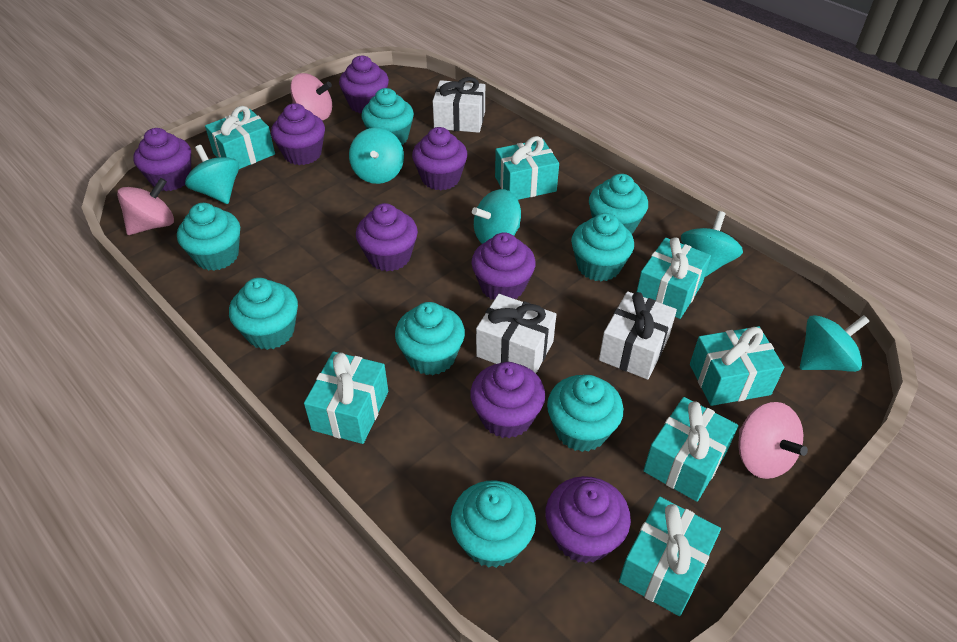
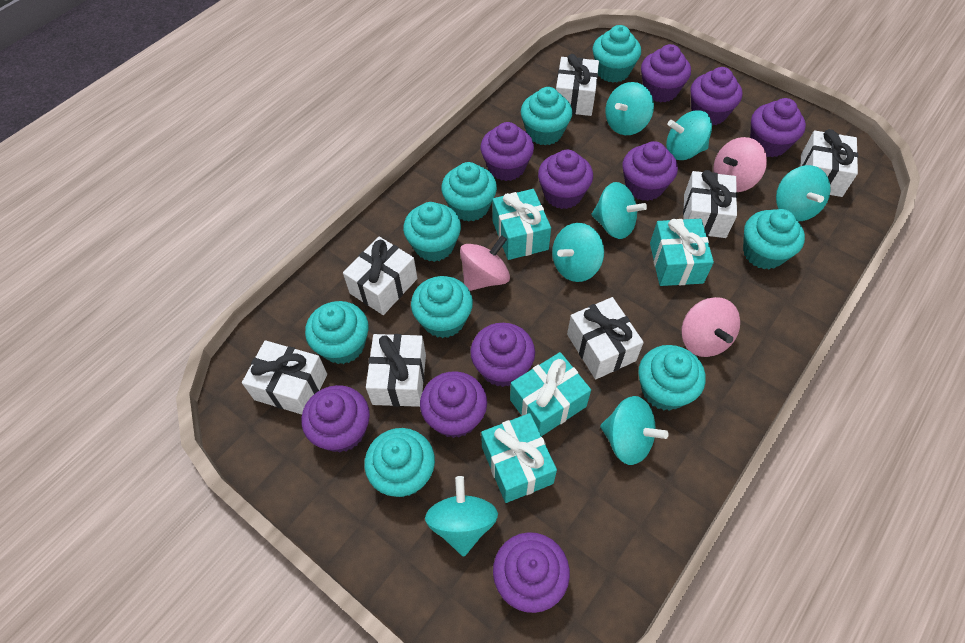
purple cupcake: 8 -> 10
turquoise cupcake: 8 -> 9
turquoise gift: 7 -> 4
turquoise spinning top: 5 -> 7
white gift: 3 -> 7

